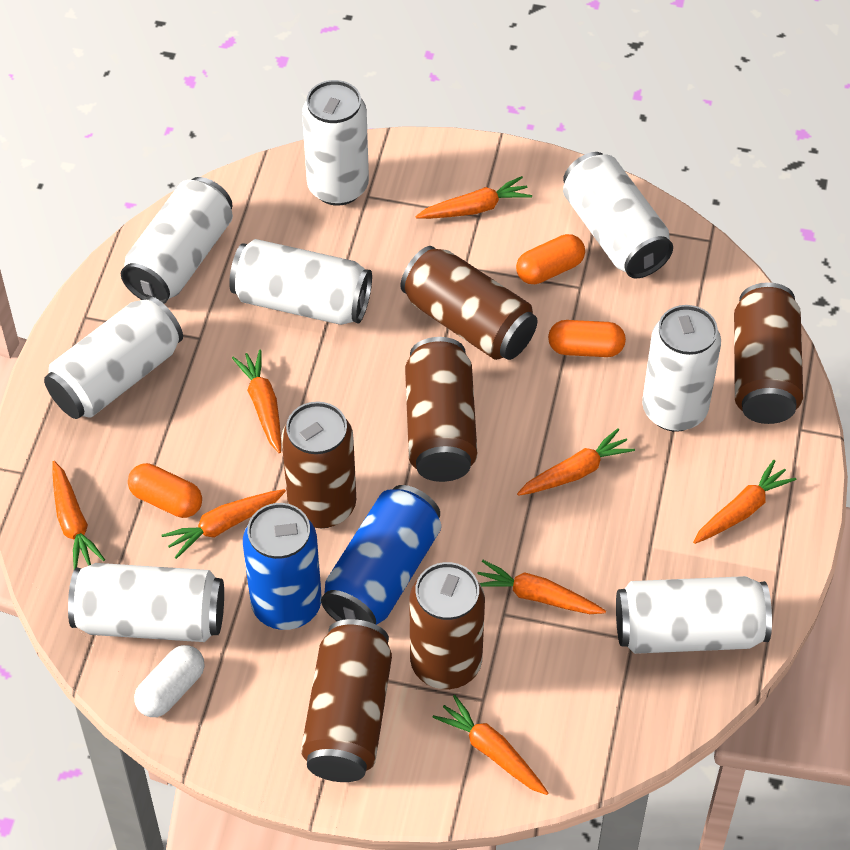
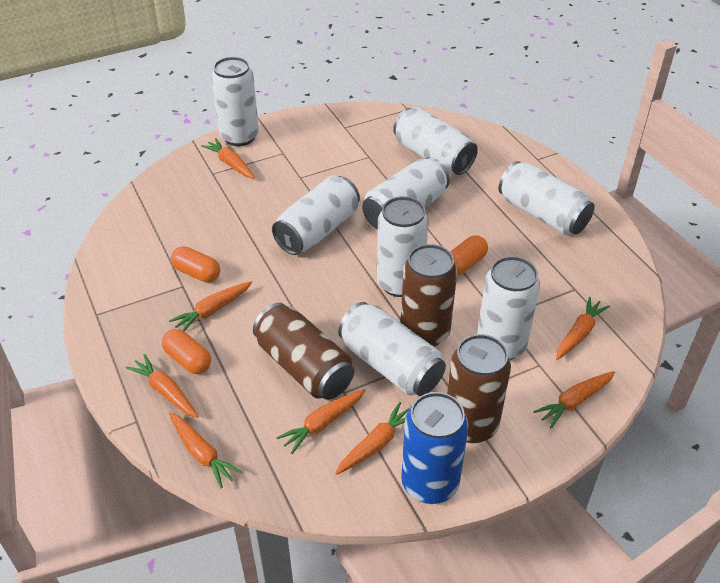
blue can: 2 -> 1
brown can: 6 -> 3
white capsule: 1 -> 0

